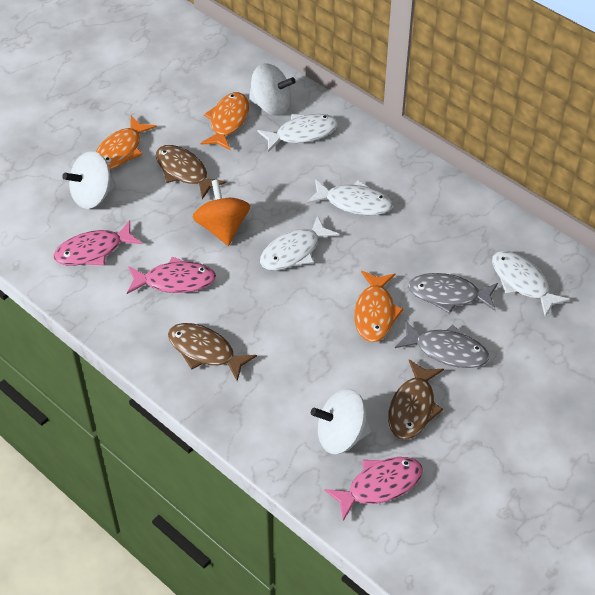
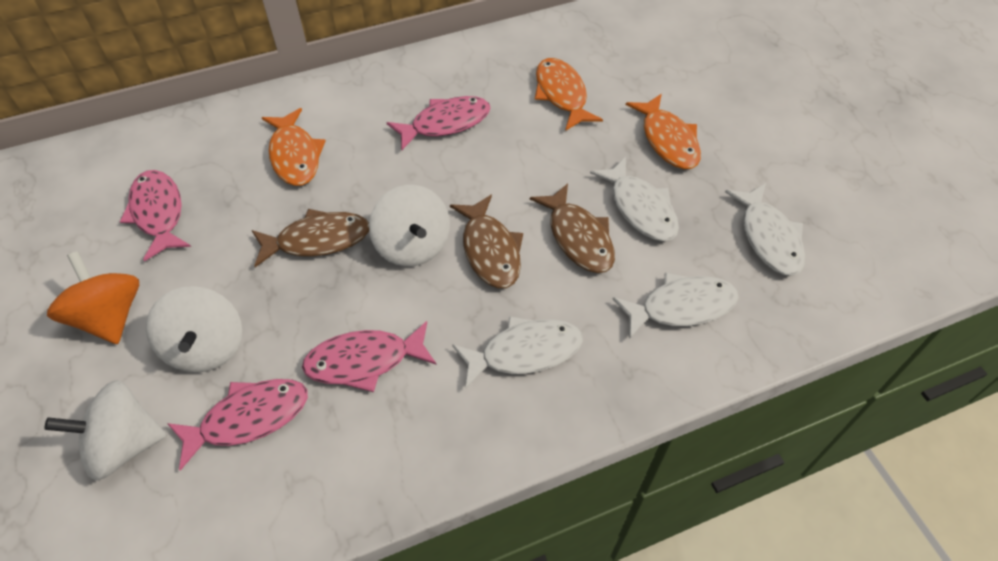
grey fish: 2 -> 0
pink fish: 3 -> 4

